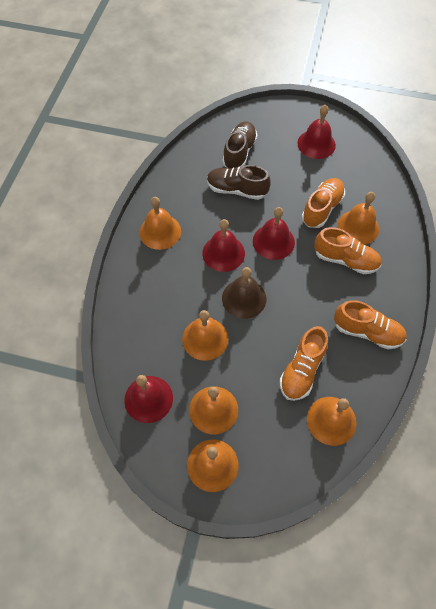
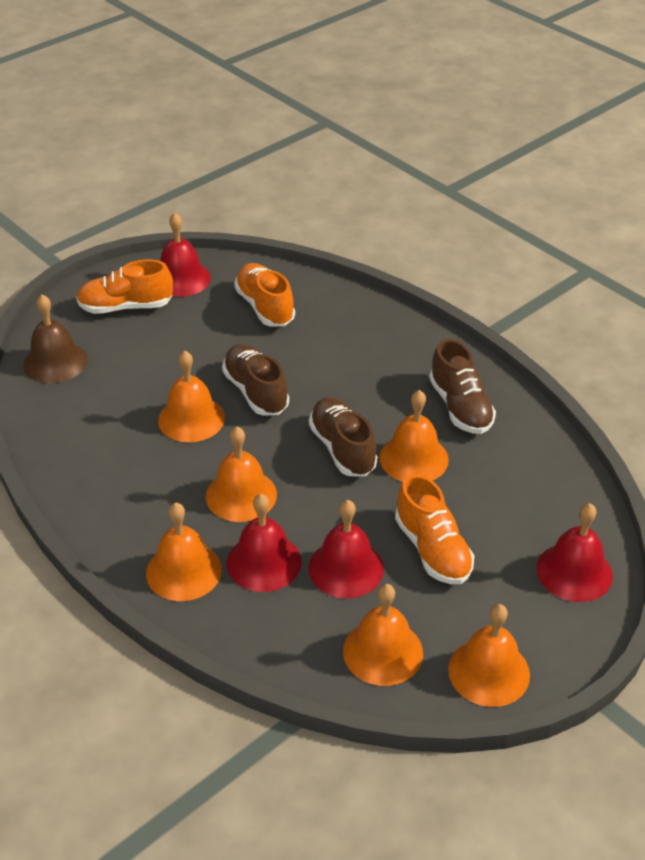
brown shoe: 2 -> 3
orange shoe: 4 -> 3

